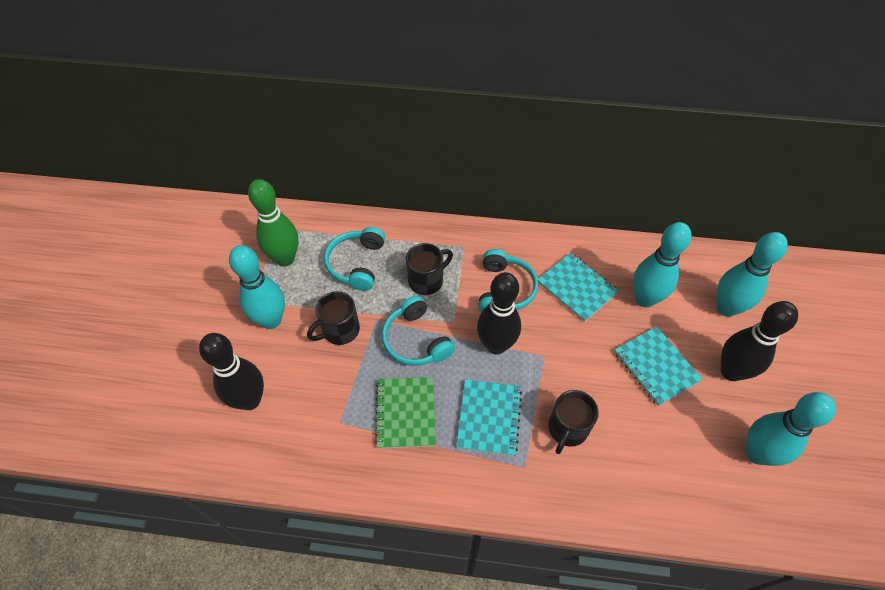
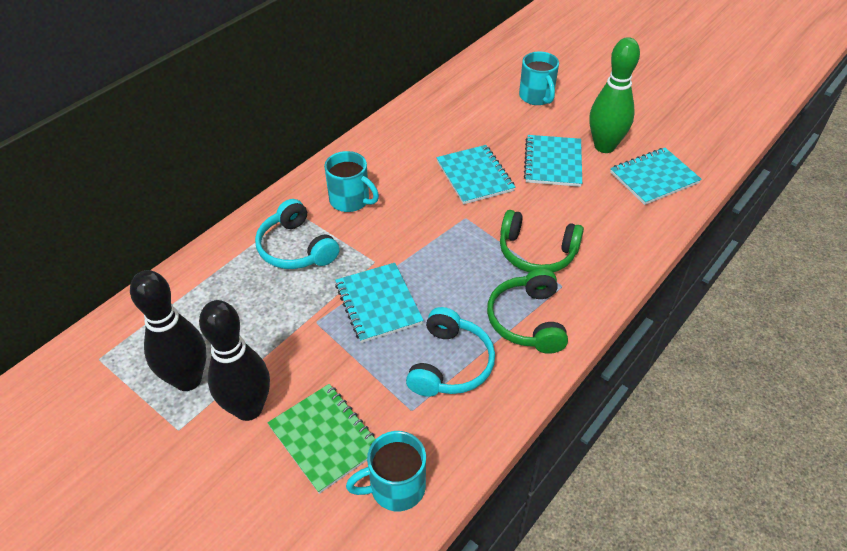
black bowling pin: 3 -> 2
black mug: 3 -> 0
green headphones: 0 -> 2
turquoise bowling pin: 4 -> 0
turquoise headphones: 3 -> 2
turquoise mug: 0 -> 3
turquoise notebook: 3 -> 4

